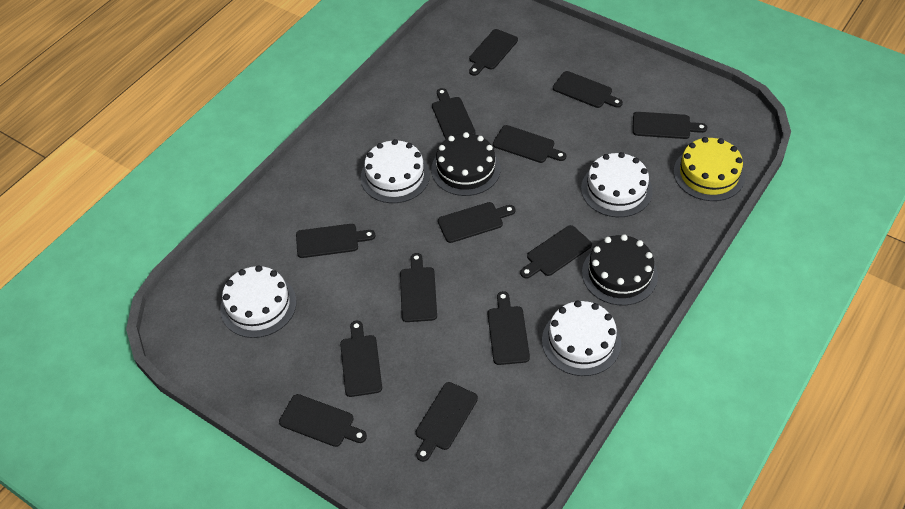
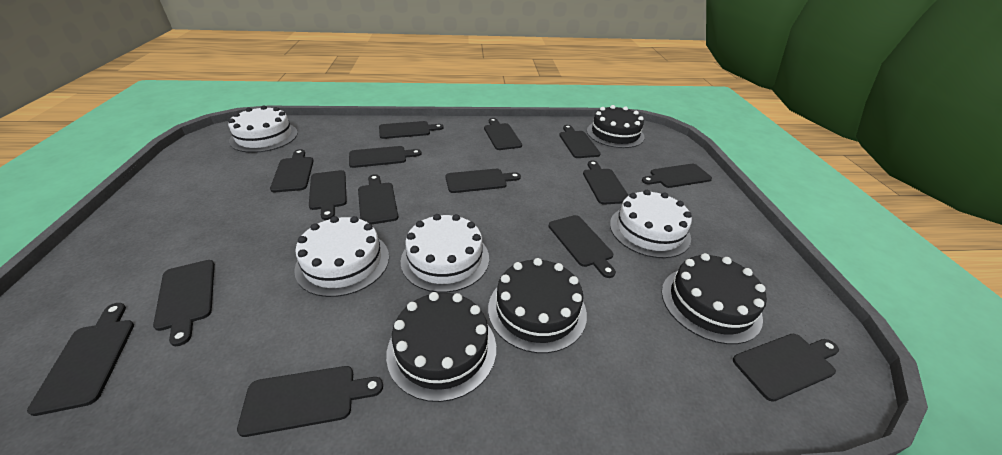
black cake: 2 -> 4
black cutting board: 13 -> 15
yellow cake: 1 -> 0

